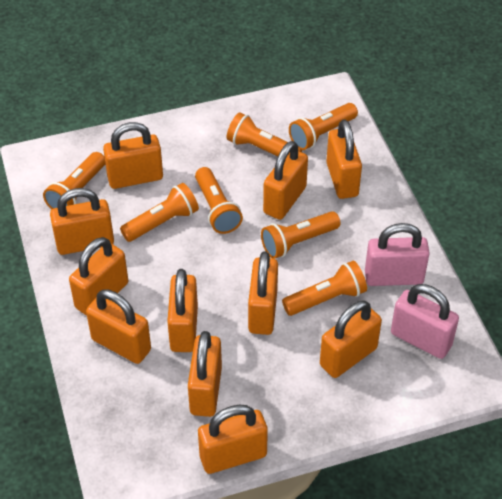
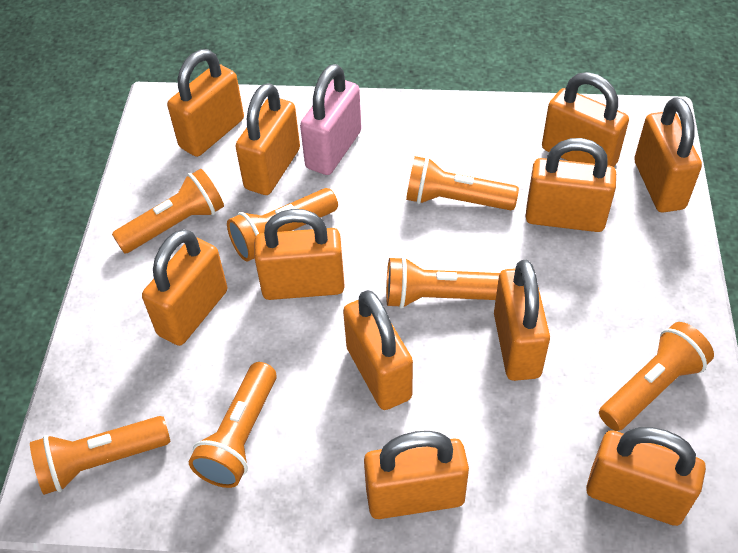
pink padlock: 2 -> 1

